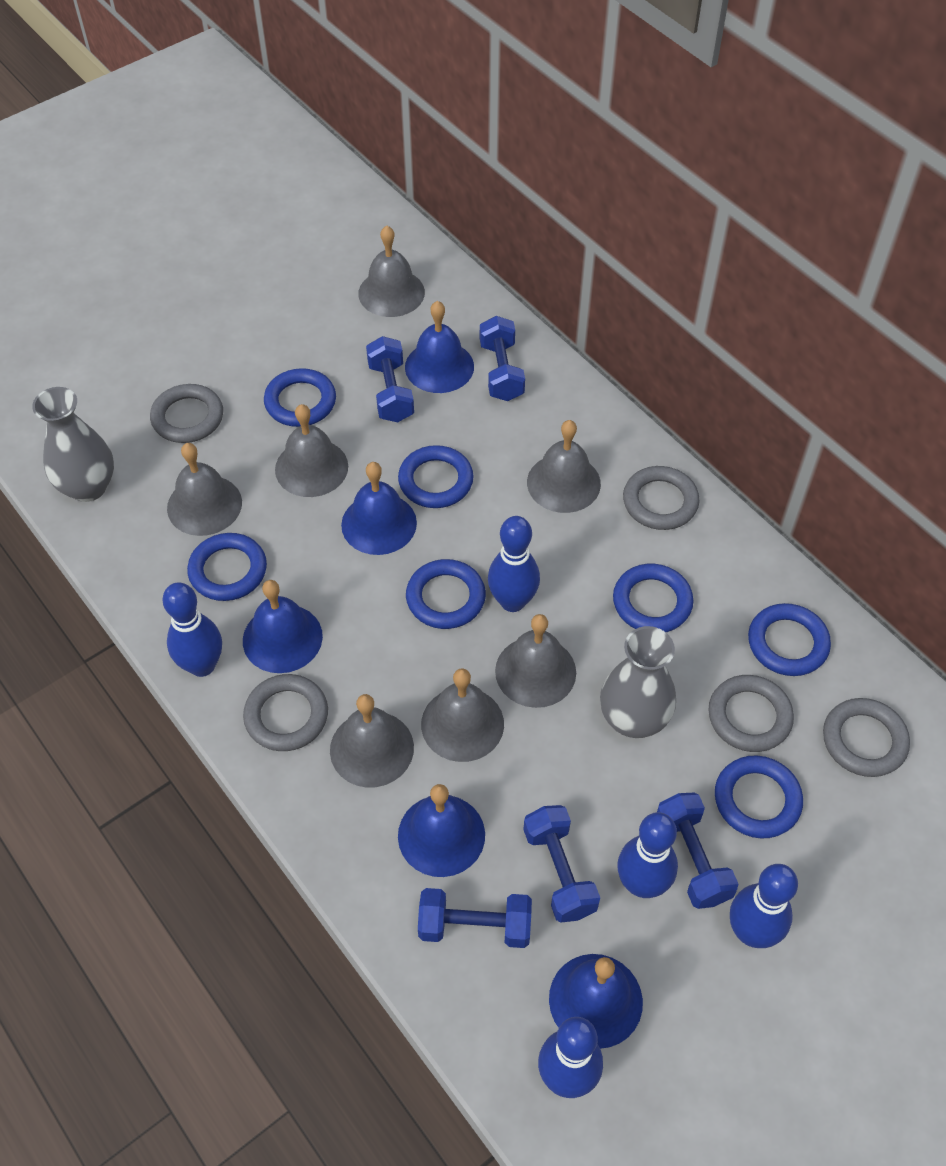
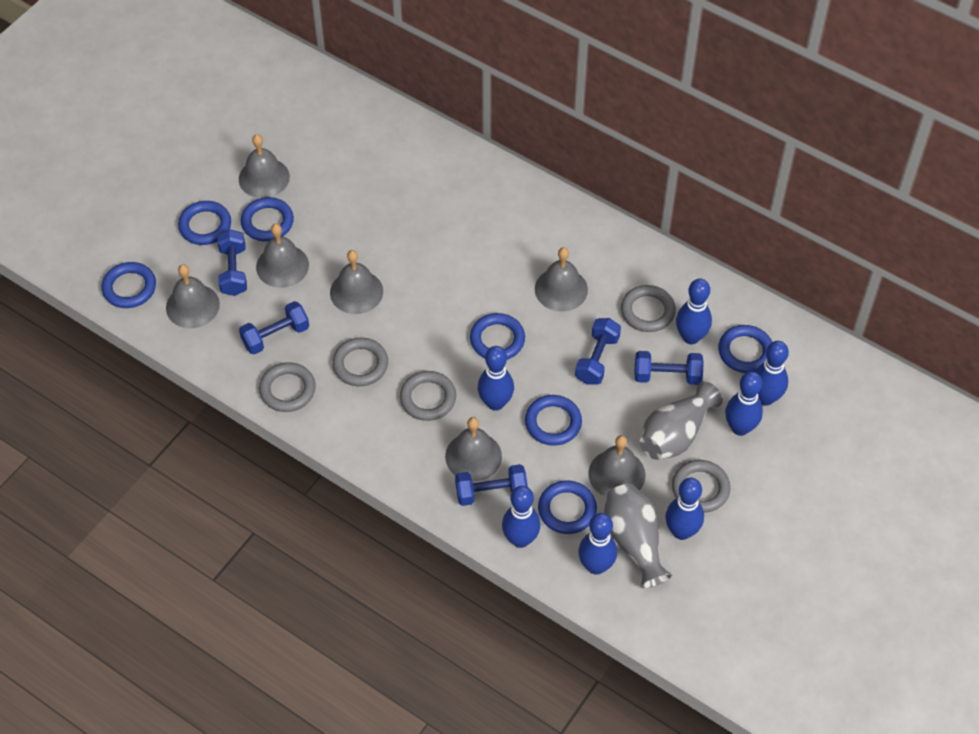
blue bell: 5 -> 0
blue bowling pin: 5 -> 7

